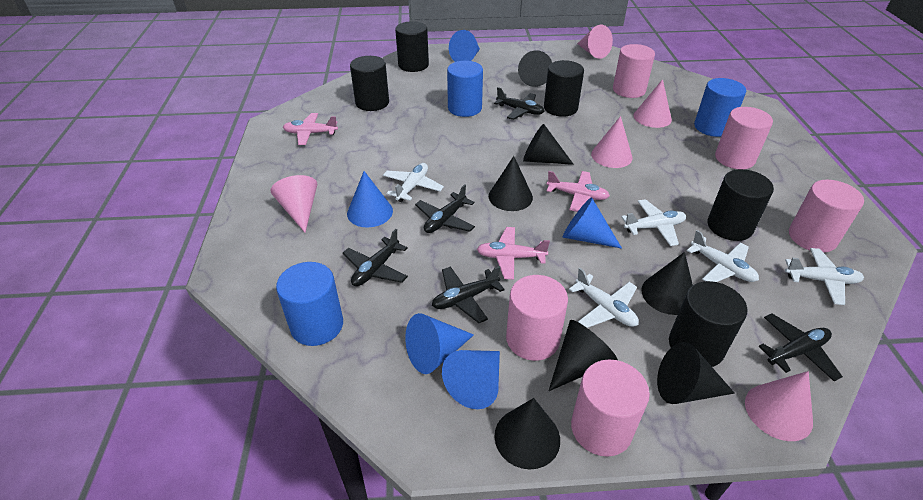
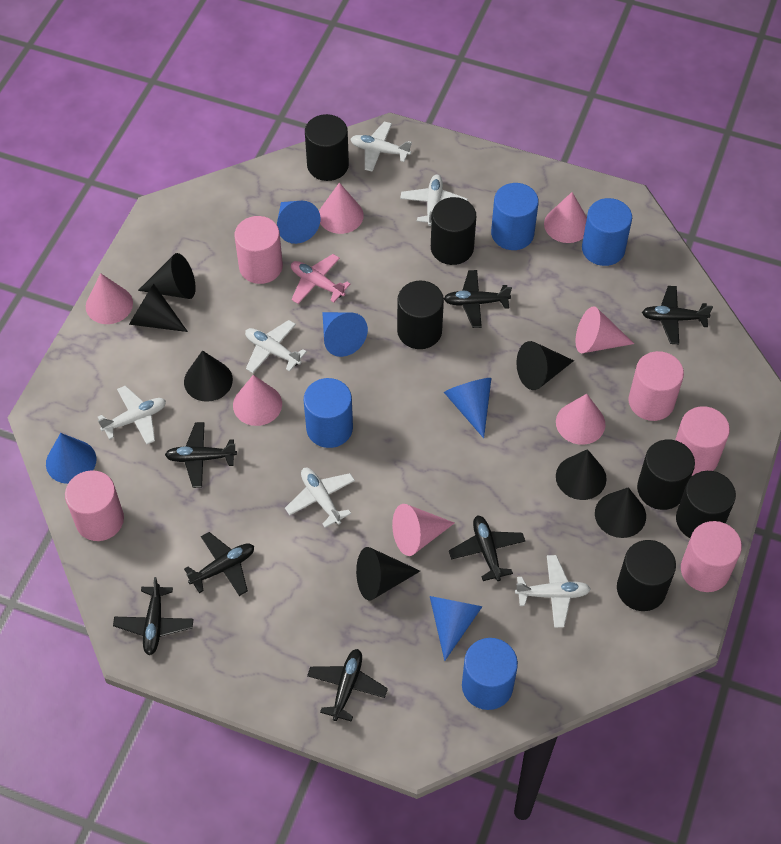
black cylinder: 5 -> 6
black plane: 5 -> 7
blue cylinder: 3 -> 4
pink cone: 5 -> 7
pink plane: 3 -> 1
white plane: 5 -> 6

